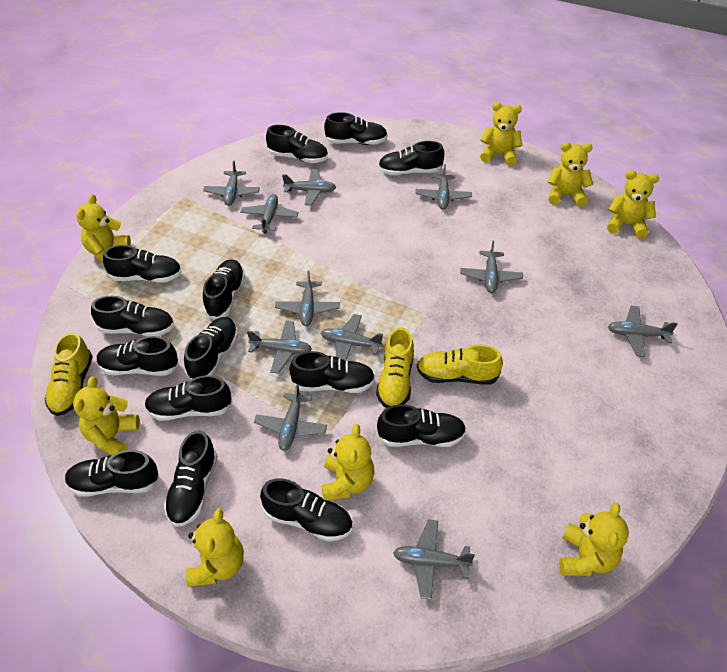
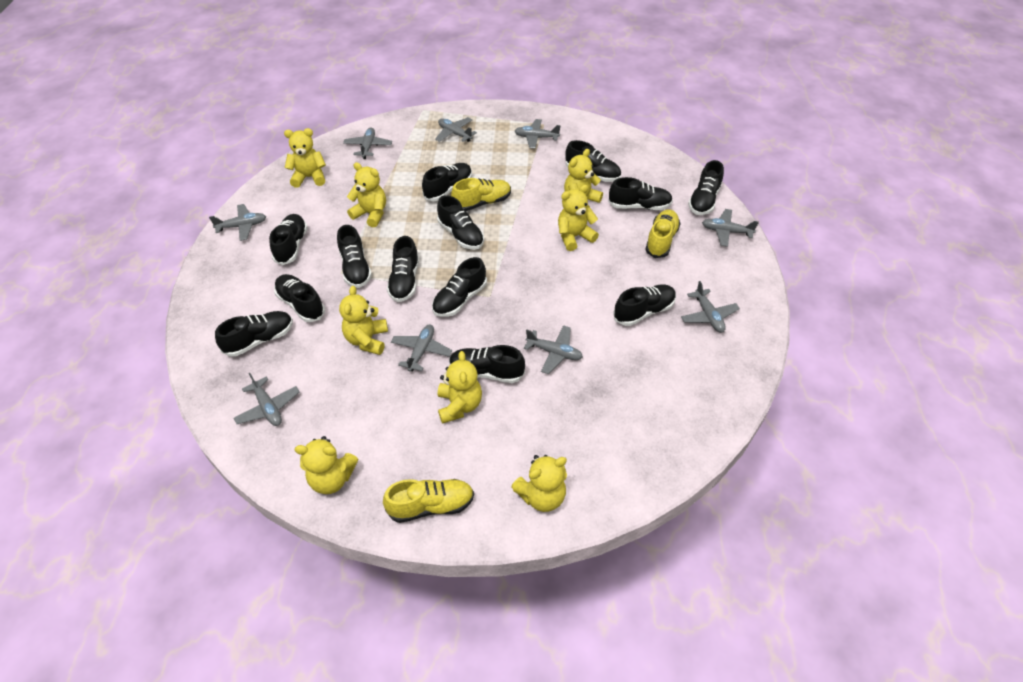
black shoe: 14 -> 13
grey plane: 11 -> 9

